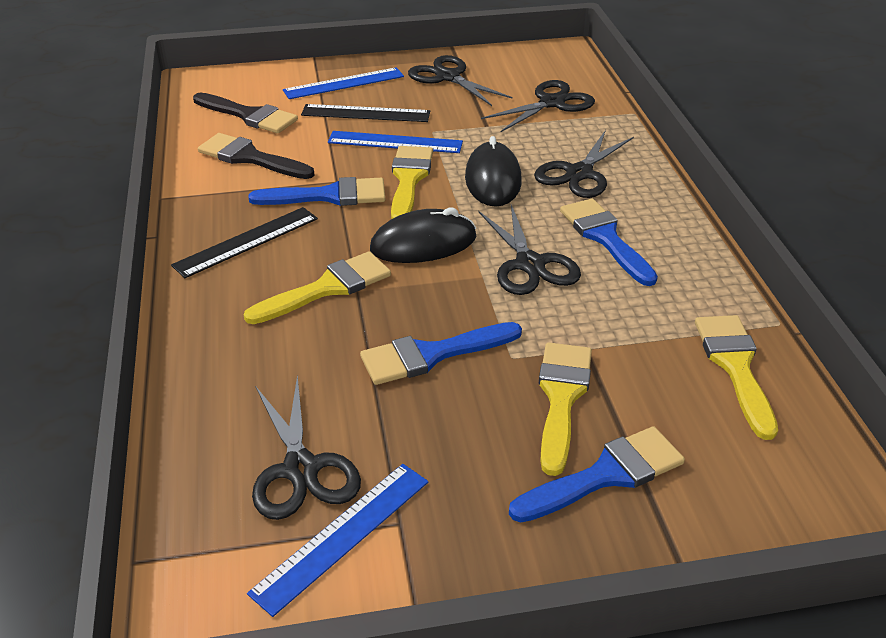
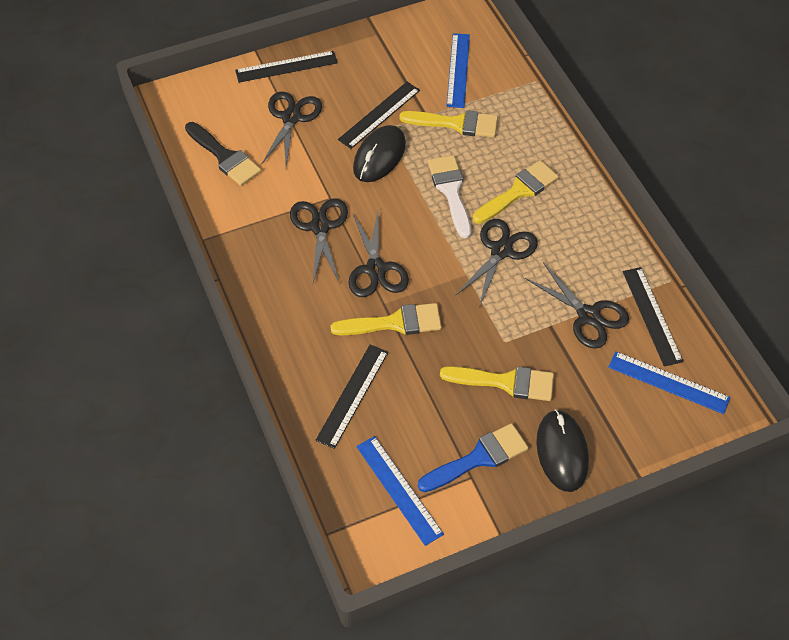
black brush: 2 -> 1
black ruler: 2 -> 4
blue brush: 4 -> 1
white brush: 0 -> 1

